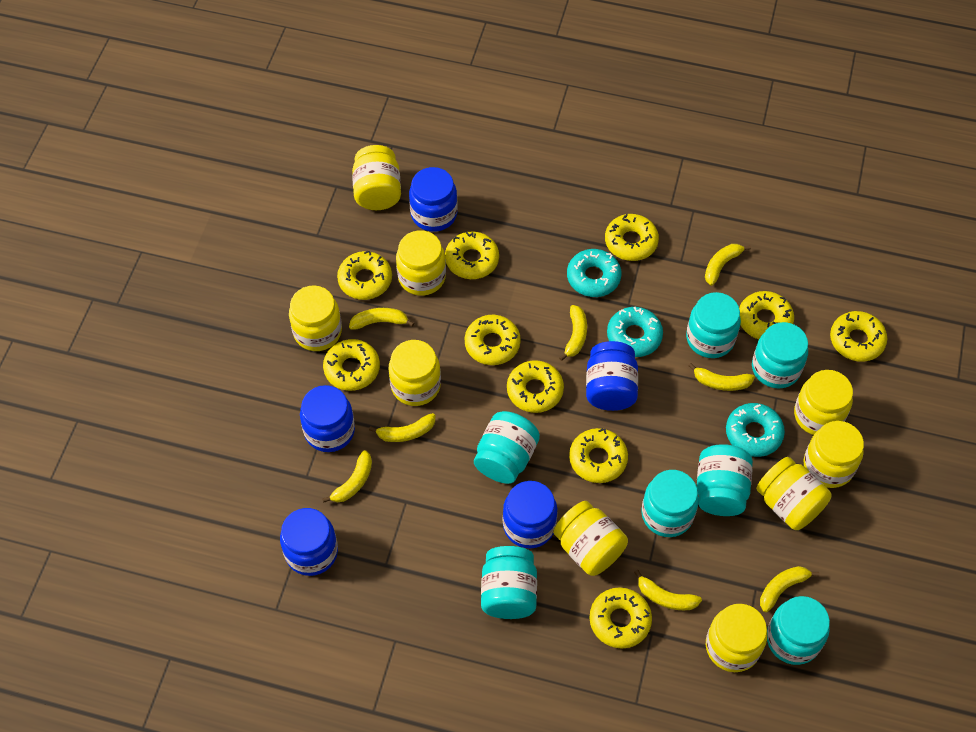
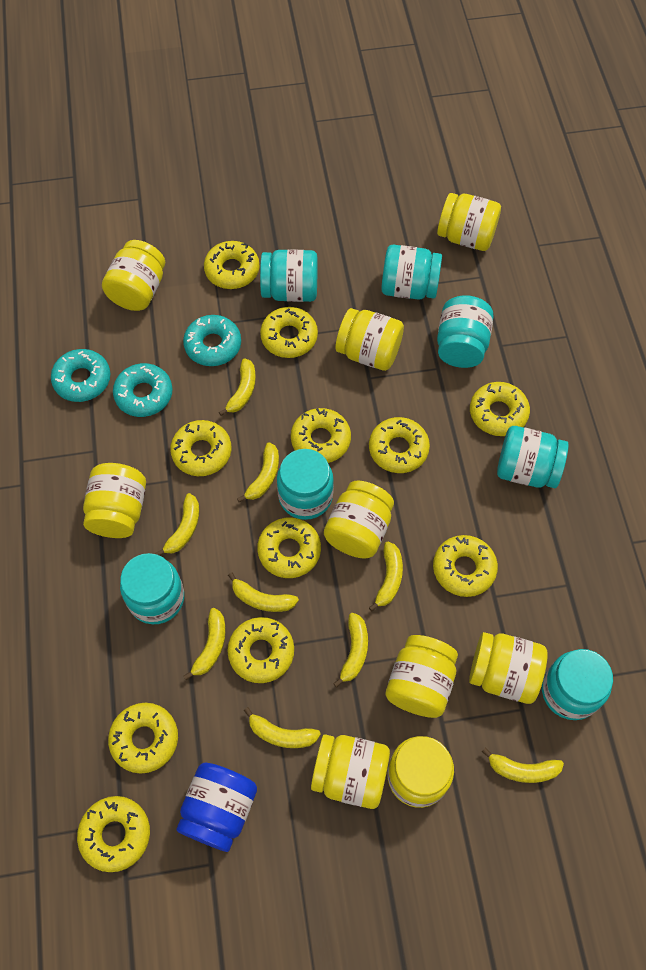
blue jar: 5 -> 1
yellow banana: 8 -> 9
yellow donut: 10 -> 11

